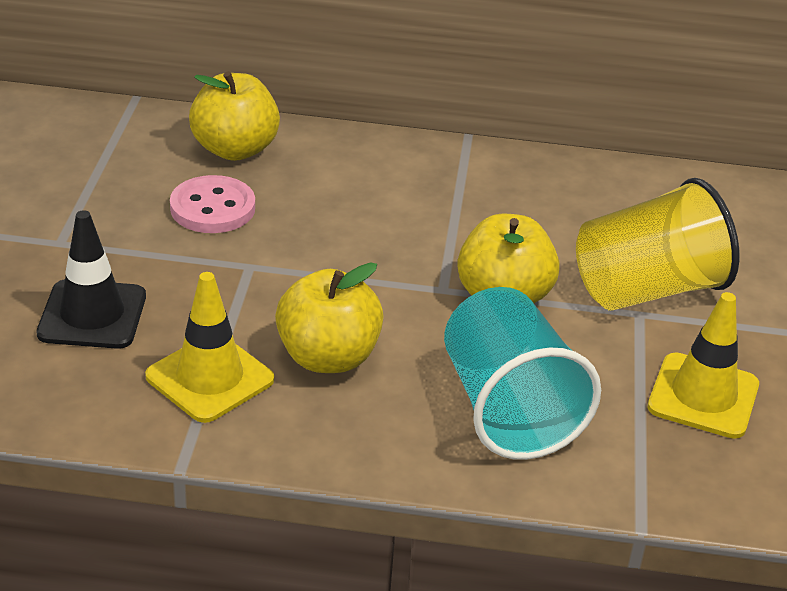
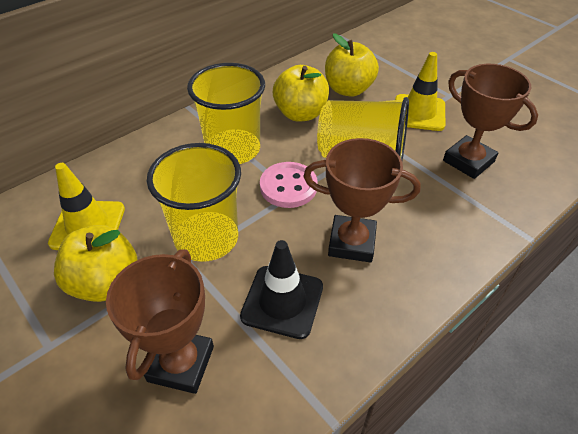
brown trophy: 0 -> 3
turquoise cup: 1 -> 0
yellow cup: 1 -> 3

